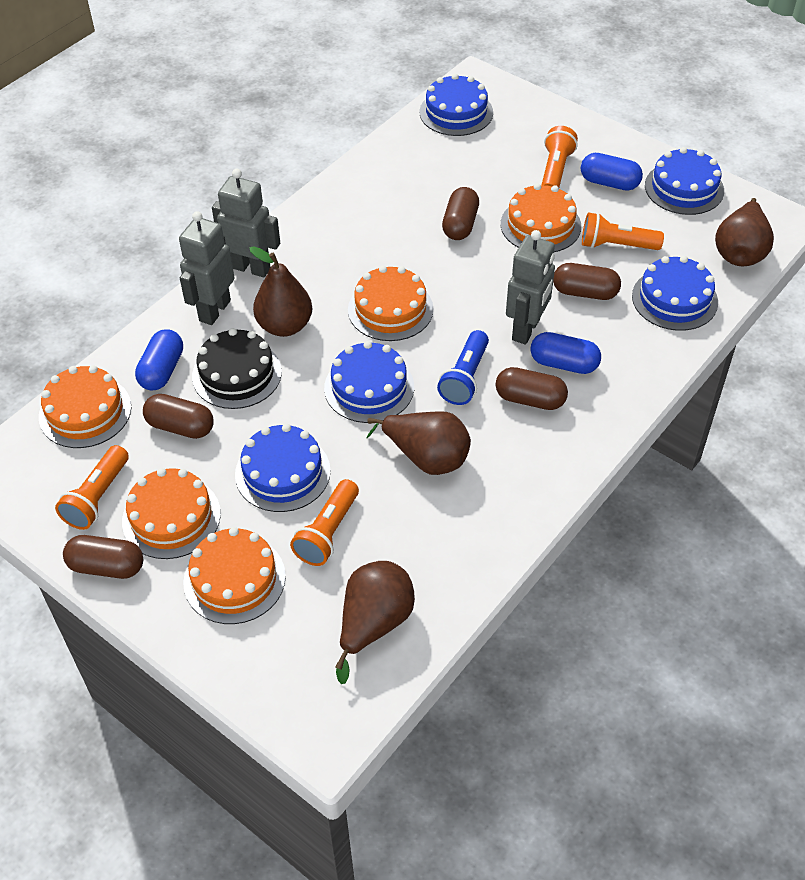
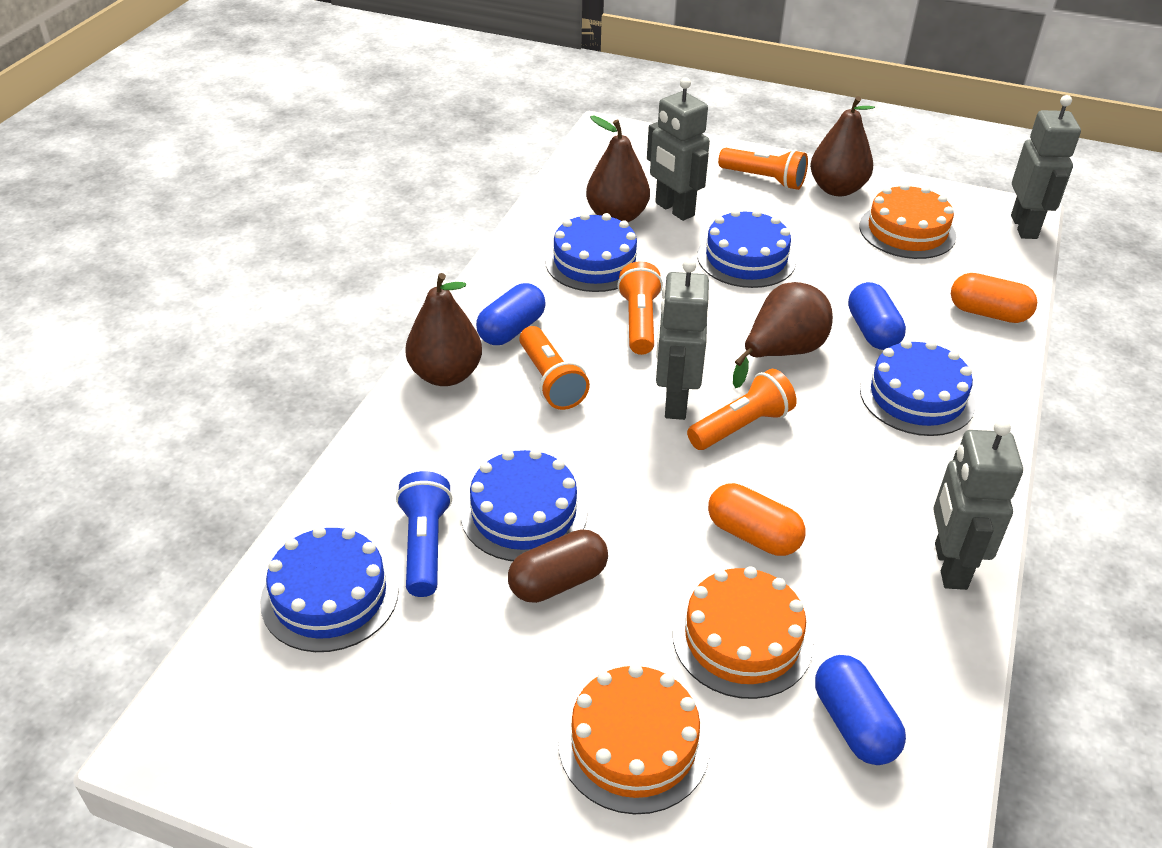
black cake: 1 -> 0
brown capsule: 5 -> 1
grey robot: 3 -> 4
orange cake: 5 -> 3
orange capsule: 0 -> 2

